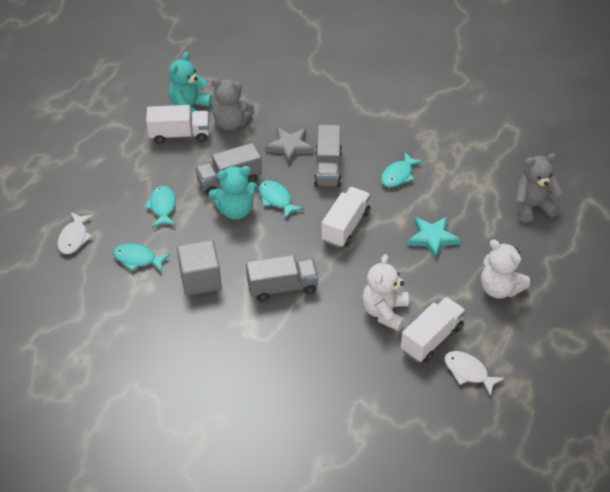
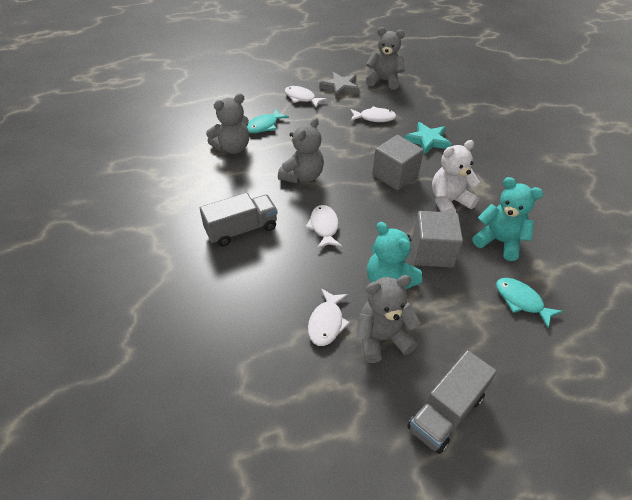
grey cube: 1 -> 2
grey teddy bear: 2 -> 4
grey truck: 3 -> 2
turquoise fish: 4 -> 2
white fish: 2 -> 4
white teddy bear: 2 -> 1
white truck: 3 -> 0

